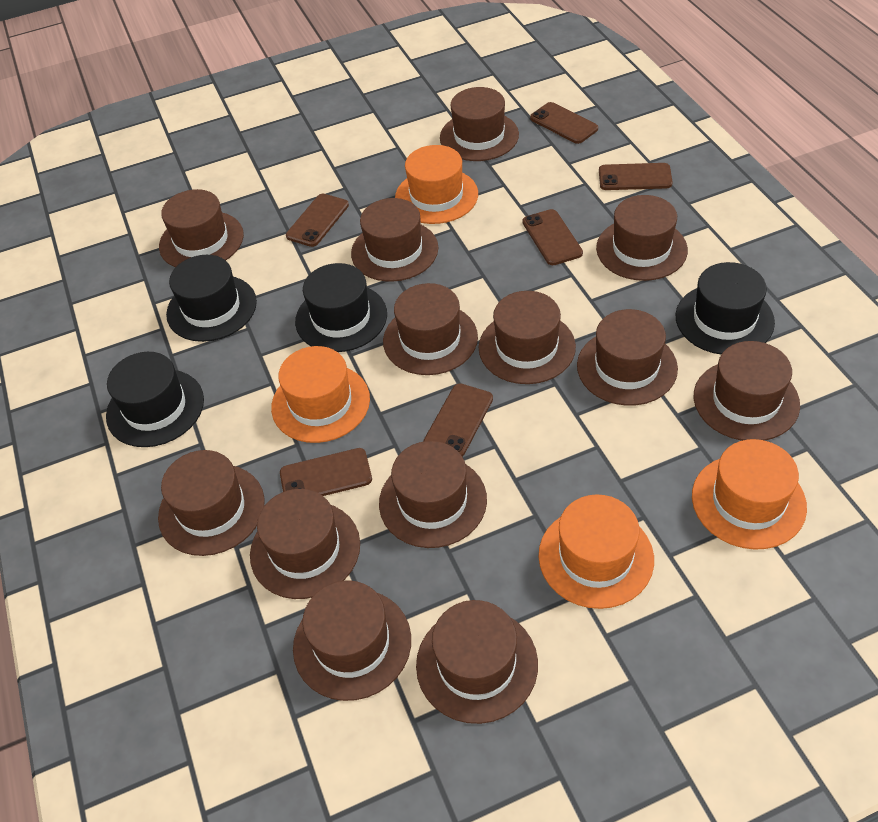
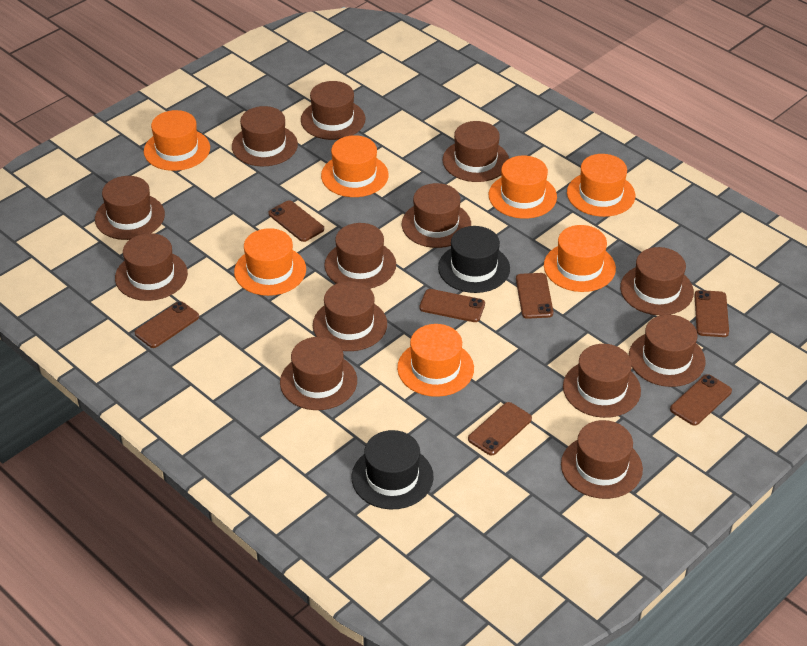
black hat: 4 -> 2
brown phone: 6 -> 7
orange hat: 4 -> 7

